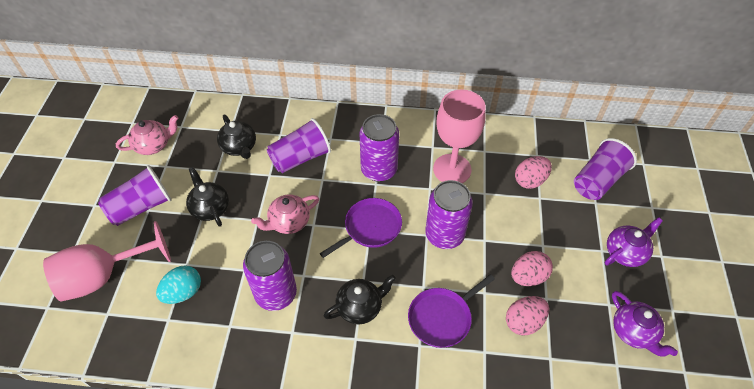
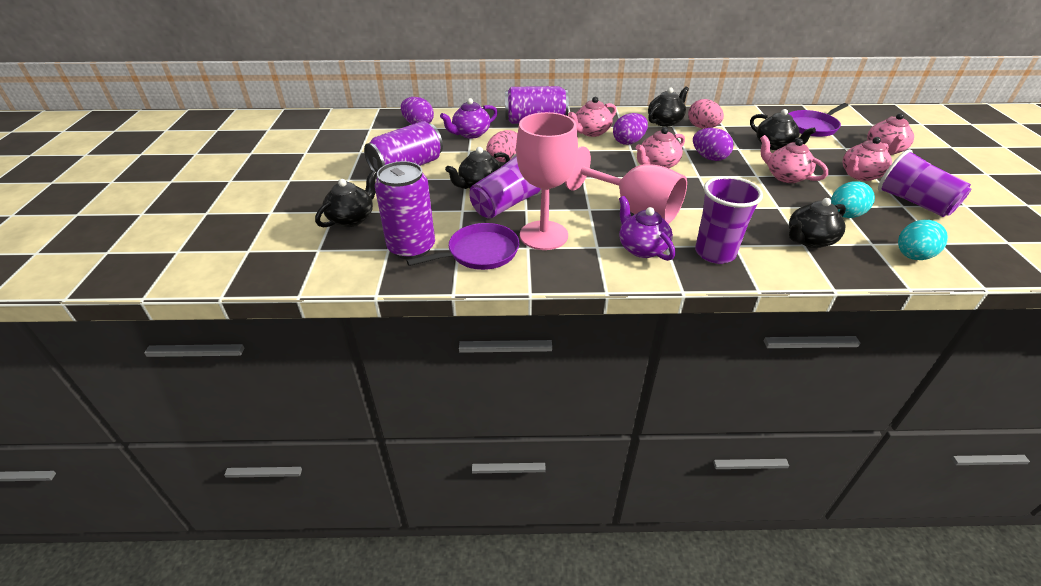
black teapot: 3 -> 5
pink egg: 3 -> 2
pink teapot: 2 -> 5
purple egg: 0 -> 3
turquoise egg: 1 -> 2

